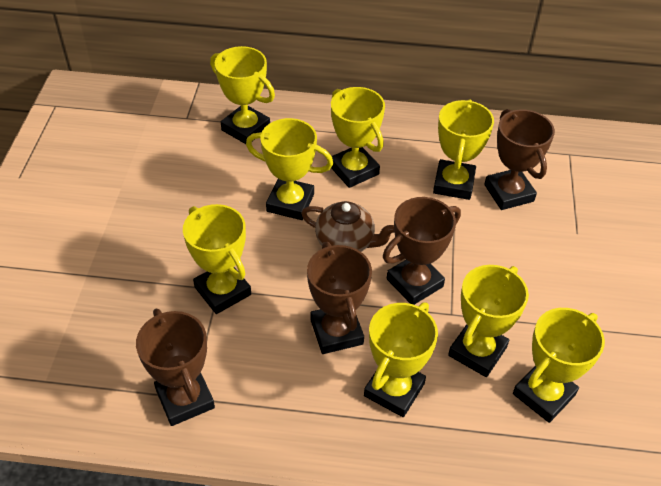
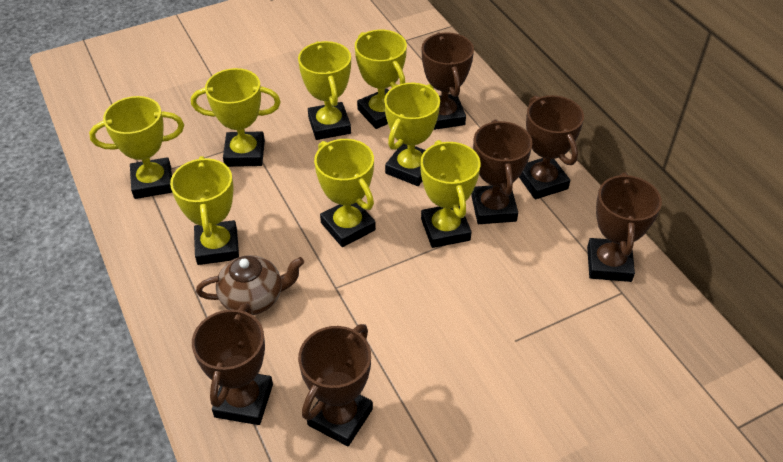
brown trophy: 4 -> 6

